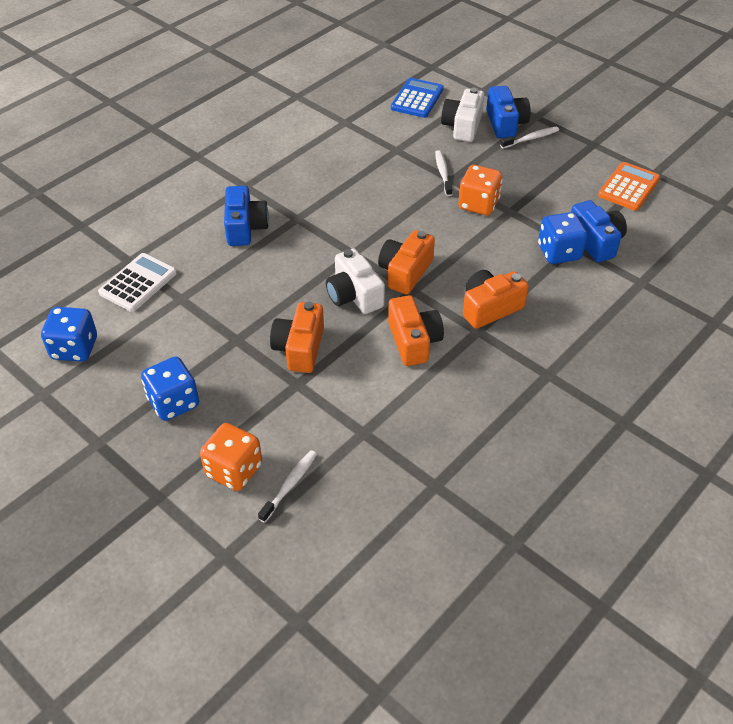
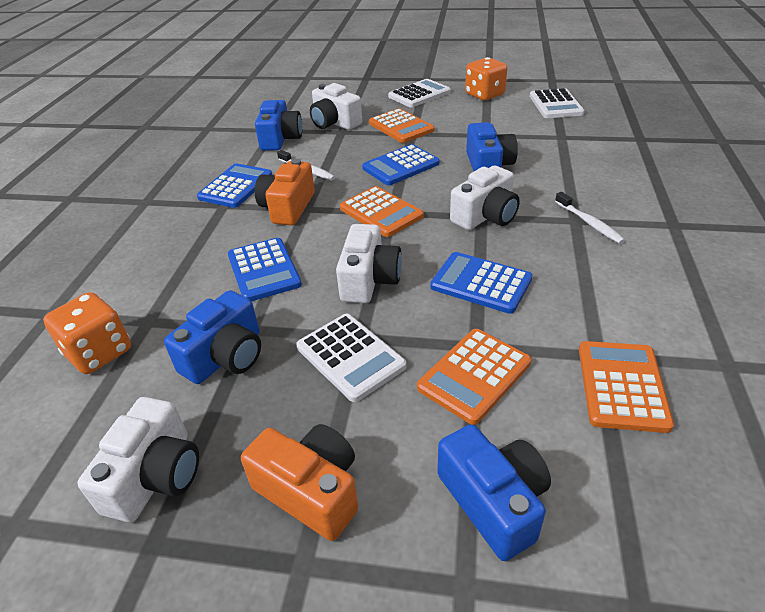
blue calculator: 1 -> 4
blue camera: 3 -> 4
blue dice: 3 -> 0
orange calculator: 1 -> 4
orange camera: 4 -> 2
white calculator: 1 -> 3
white camera: 2 -> 4
white toothbrush: 3 -> 2

